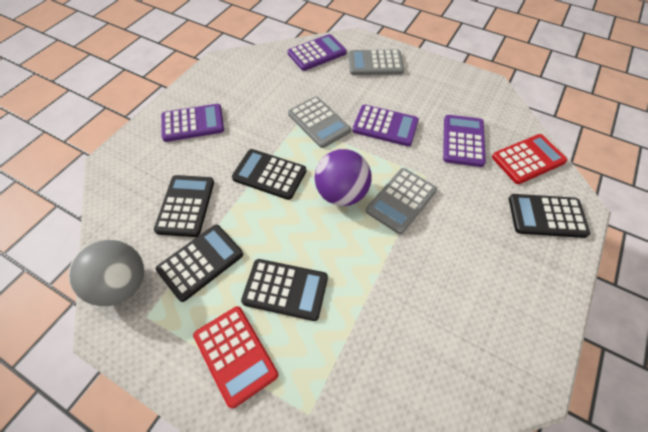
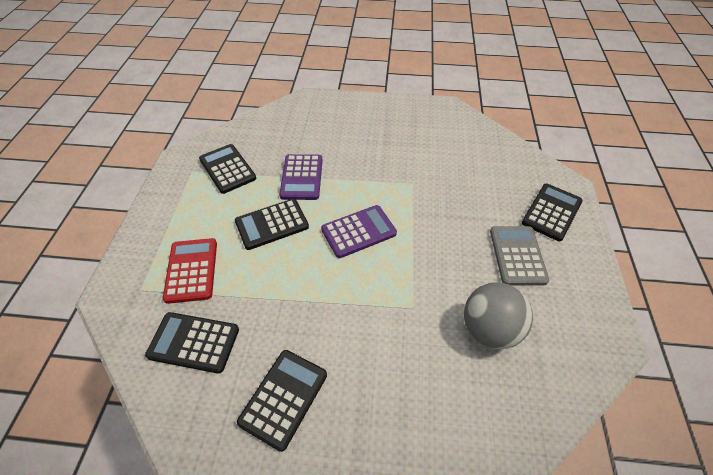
grey calculator: 3 -> 1
purple ball: 1 -> 0
purple calculator: 4 -> 2
red calculator: 2 -> 1

